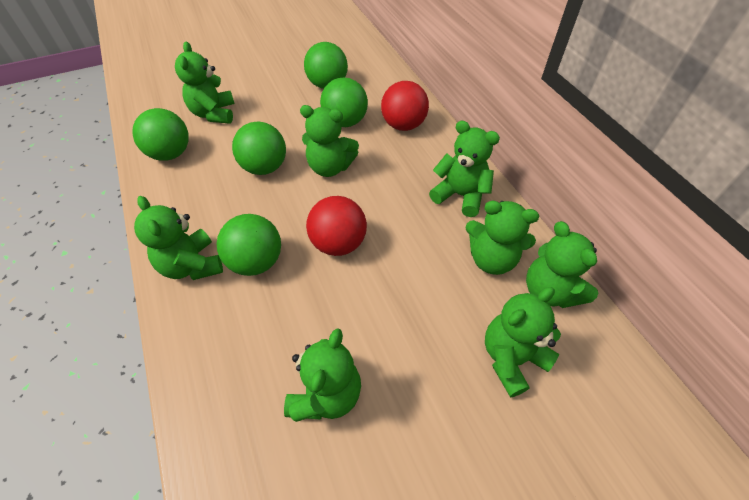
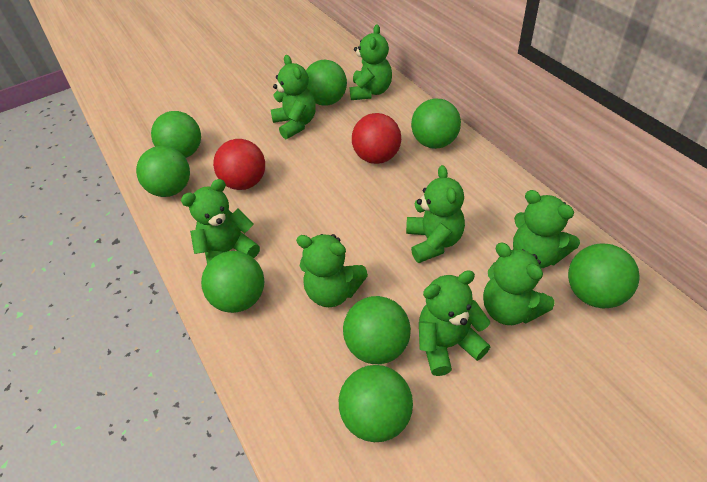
green ball: 5 -> 8

